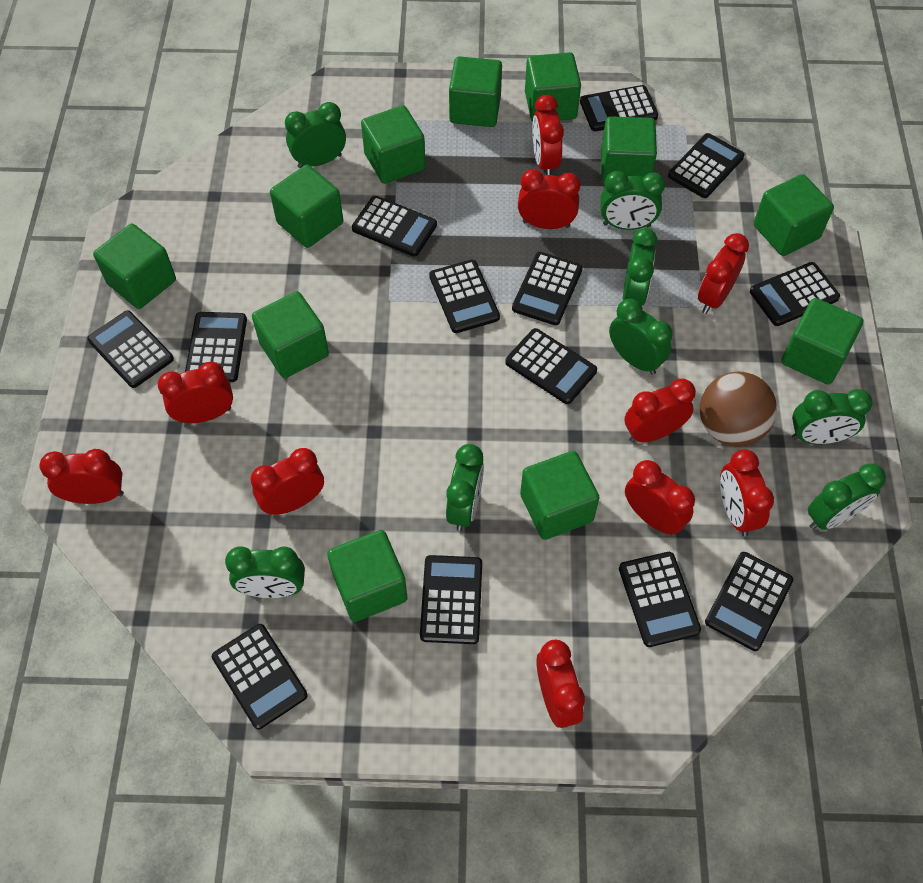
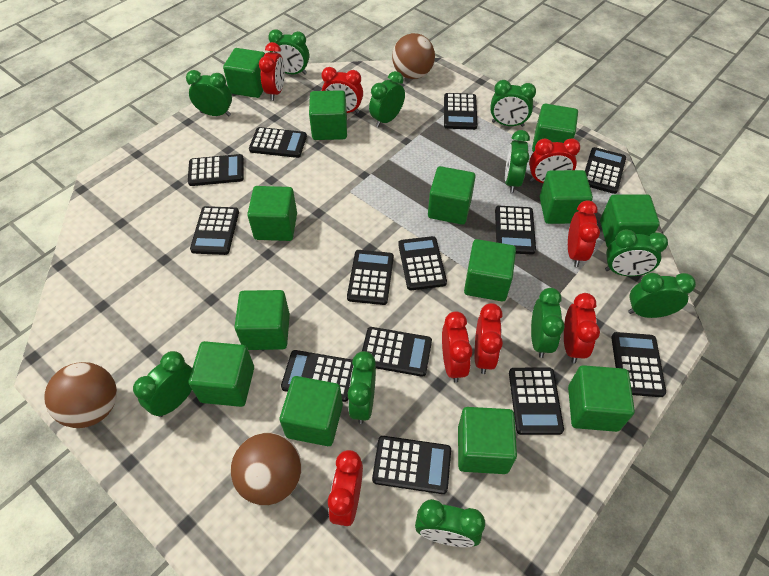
brown ball: 1 -> 3
green clock: 8 -> 11
green cube: 11 -> 13
red clock: 10 -> 8

